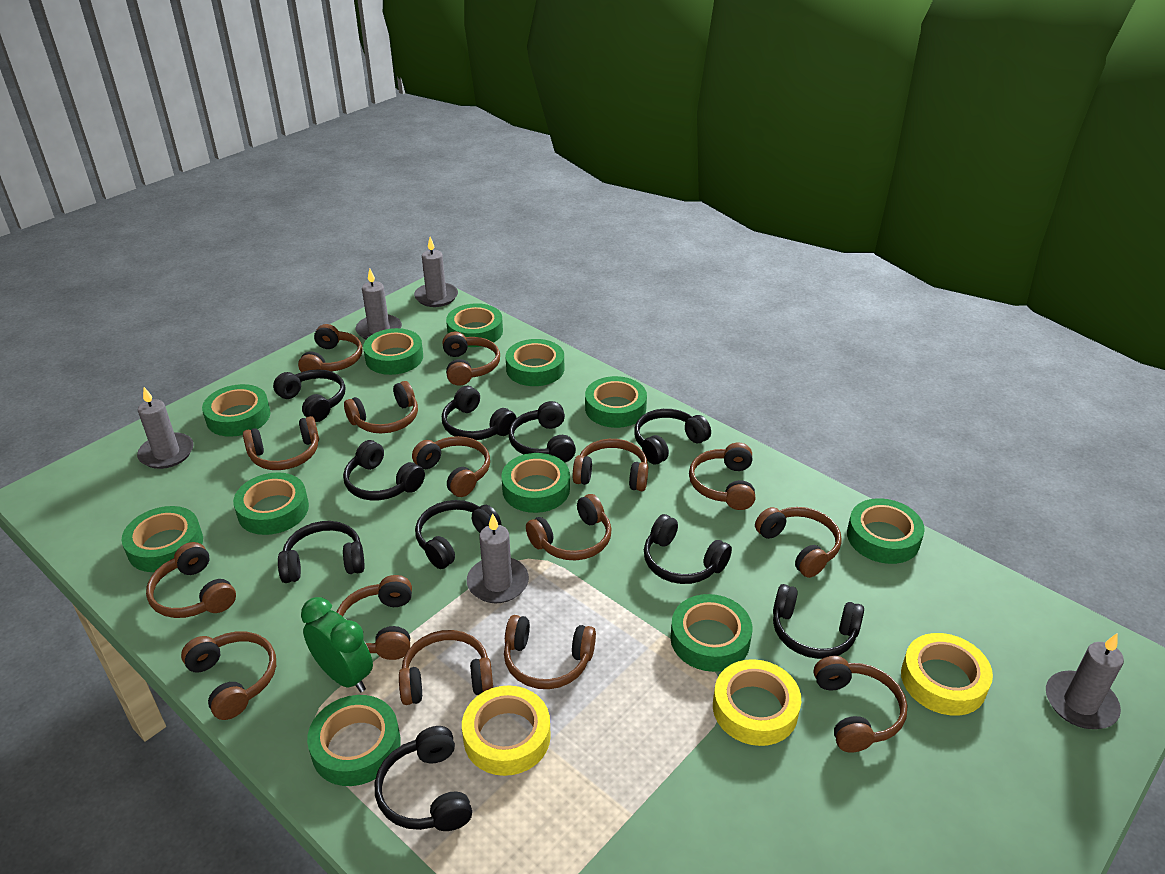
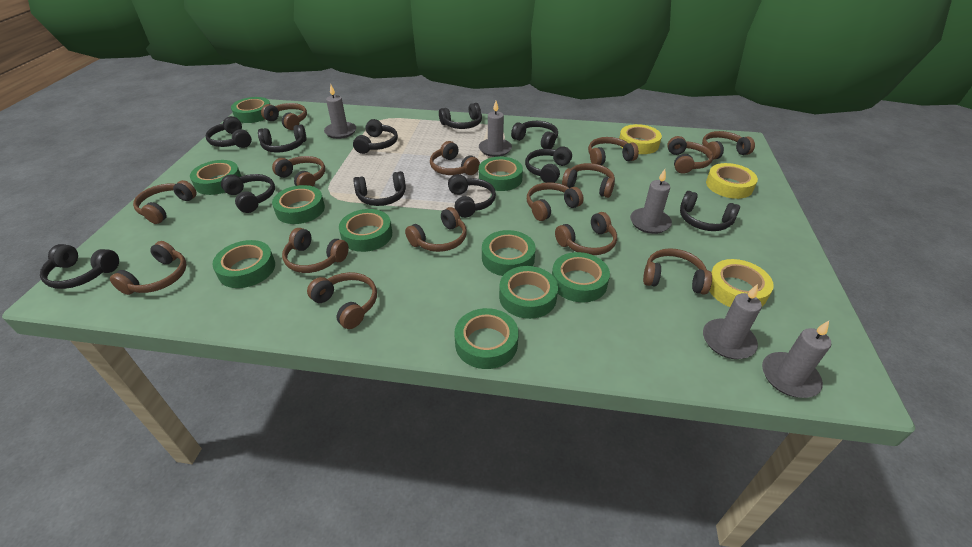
black headphones: 10 -> 11
green clock: 1 -> 0
green tape: 11 -> 10

